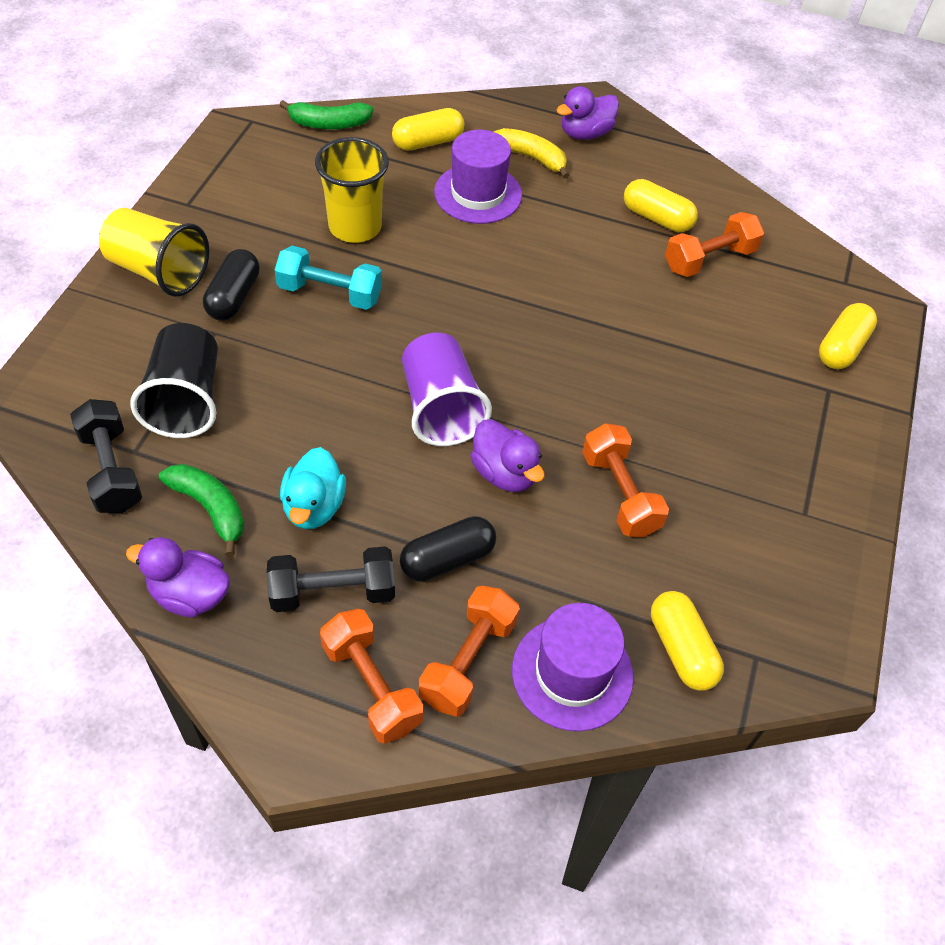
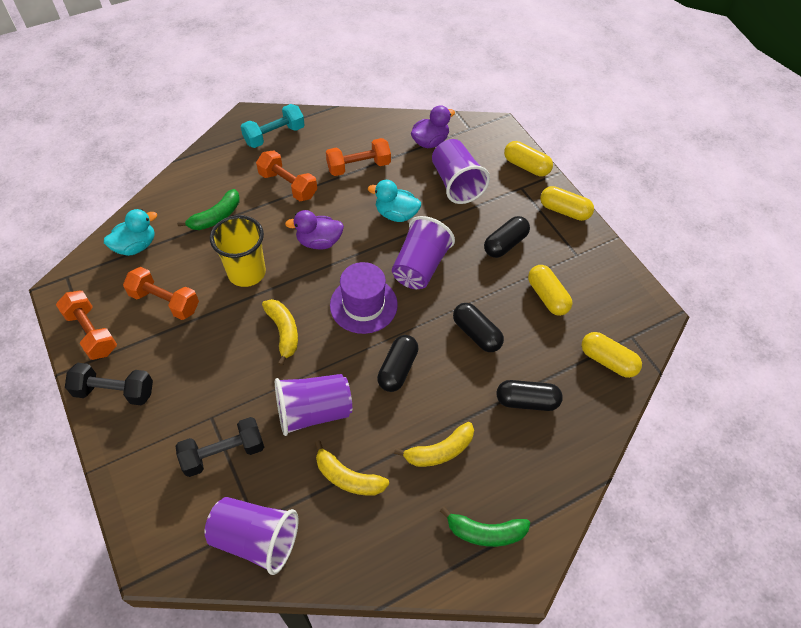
black capsule: 2 -> 4
black cup: 1 -> 0
purple cup: 1 -> 4
purple duck: 3 -> 2
purple hat: 2 -> 1
turquoise duck: 1 -> 2
yellow banana: 1 -> 3
yellow cup: 2 -> 1

